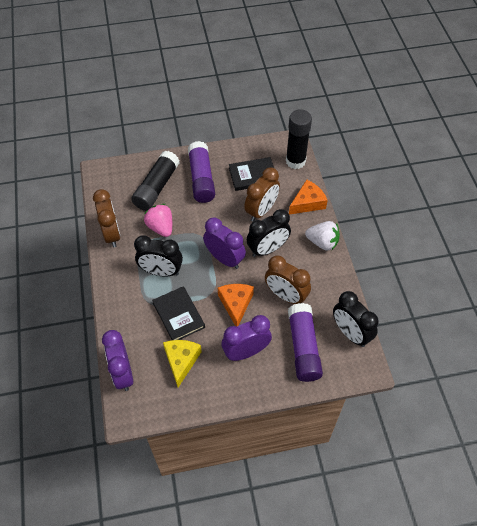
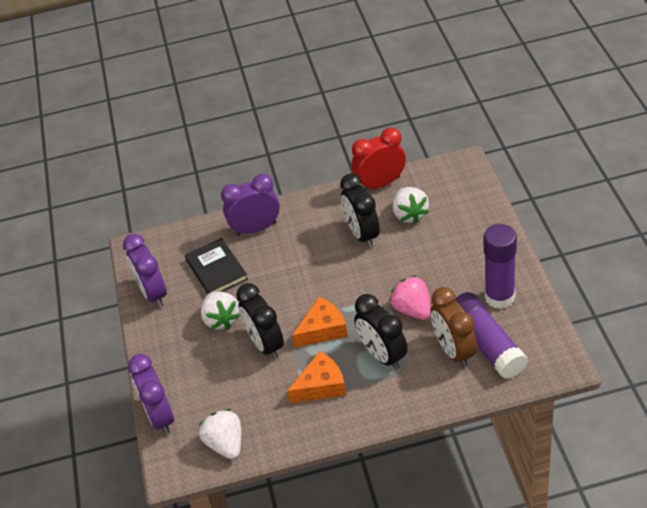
black book: 2 -> 1
black glue stick: 2 -> 0
brown clock: 3 -> 1
red clock: 0 -> 1
white strawberry: 1 -> 3
yellow cheese: 1 -> 0

